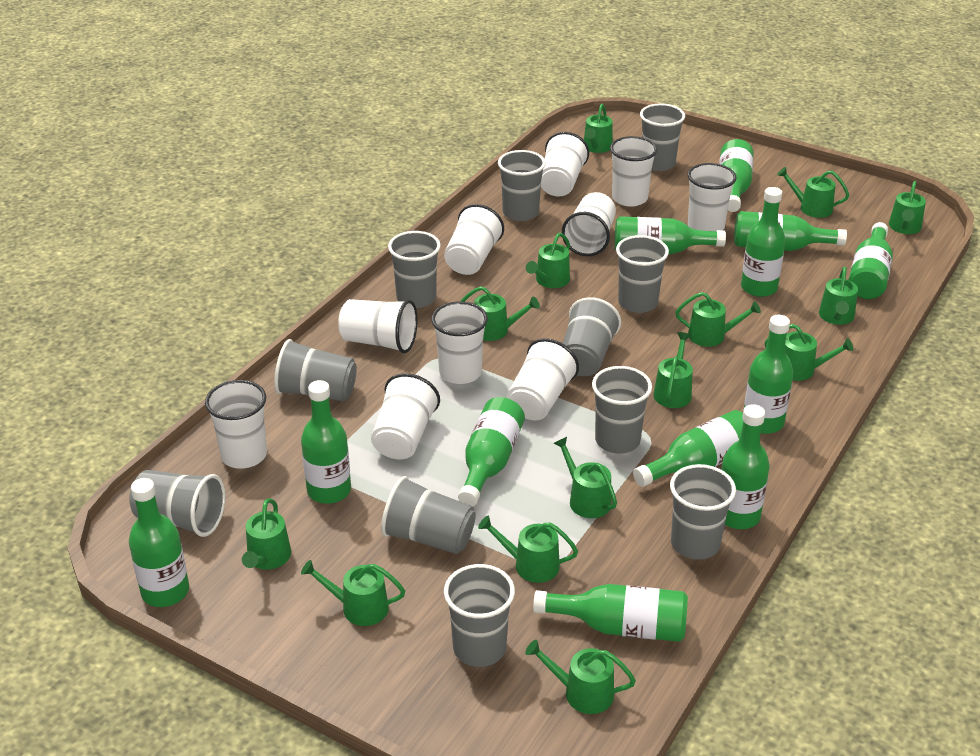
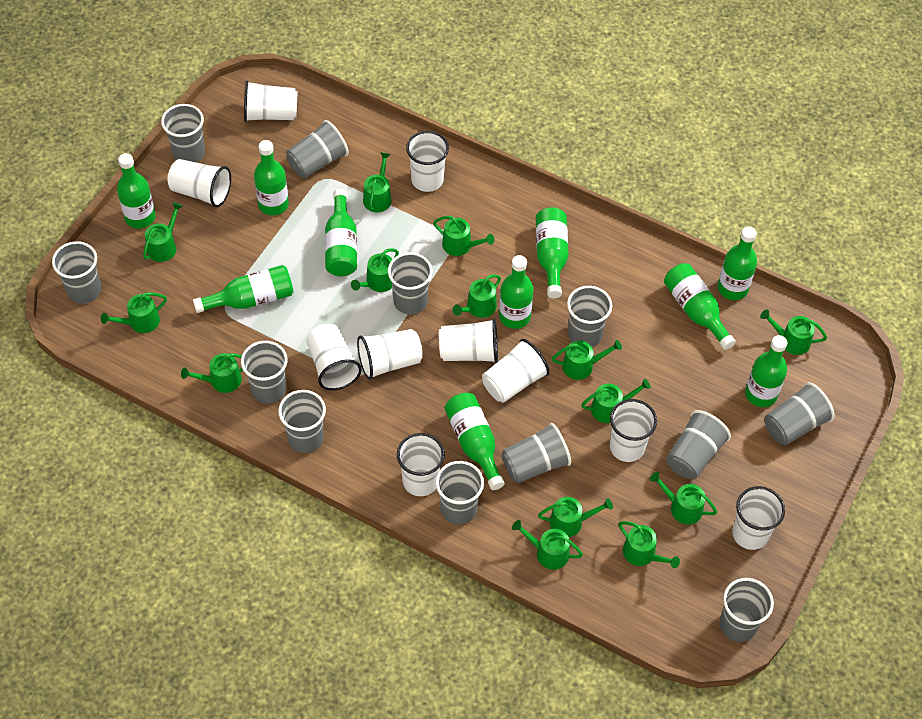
green bottle: 12 -> 10
grey cup: 11 -> 12

